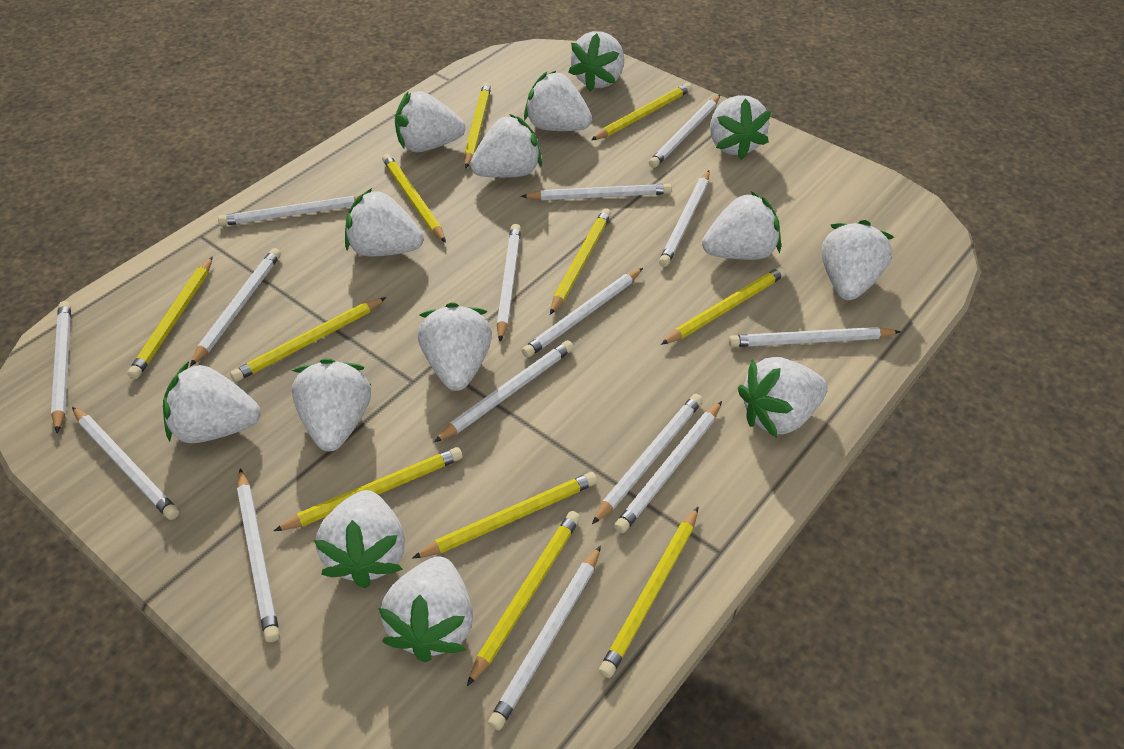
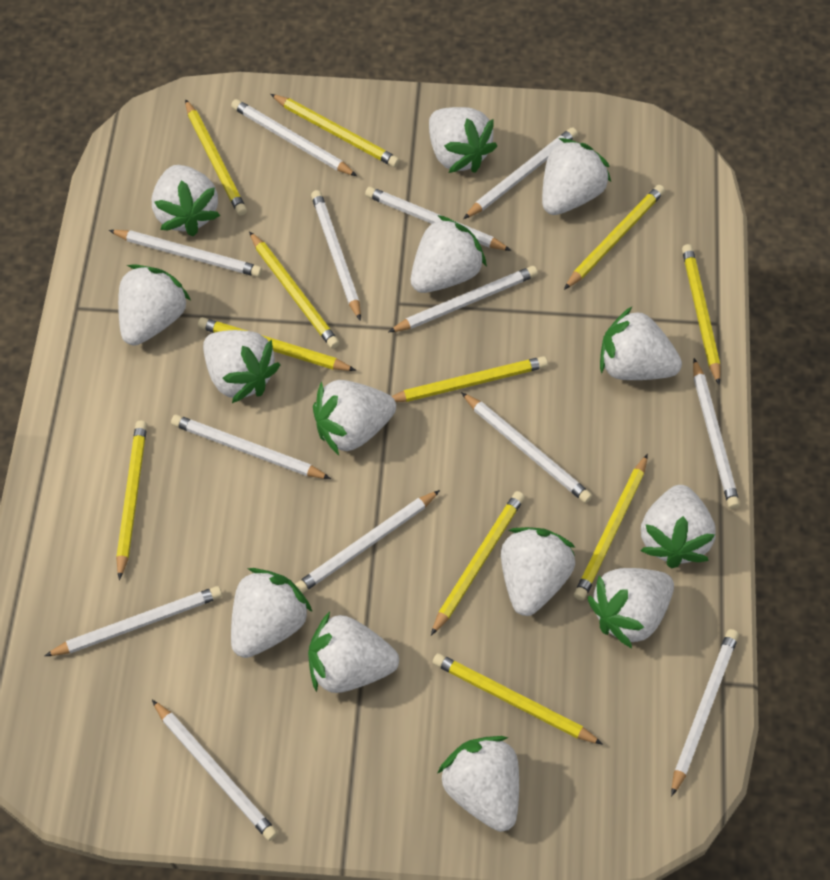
white pencil: 15 -> 13

